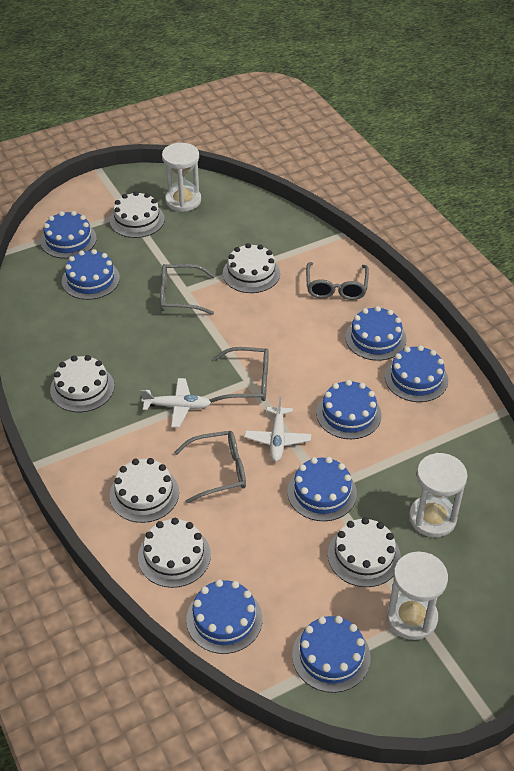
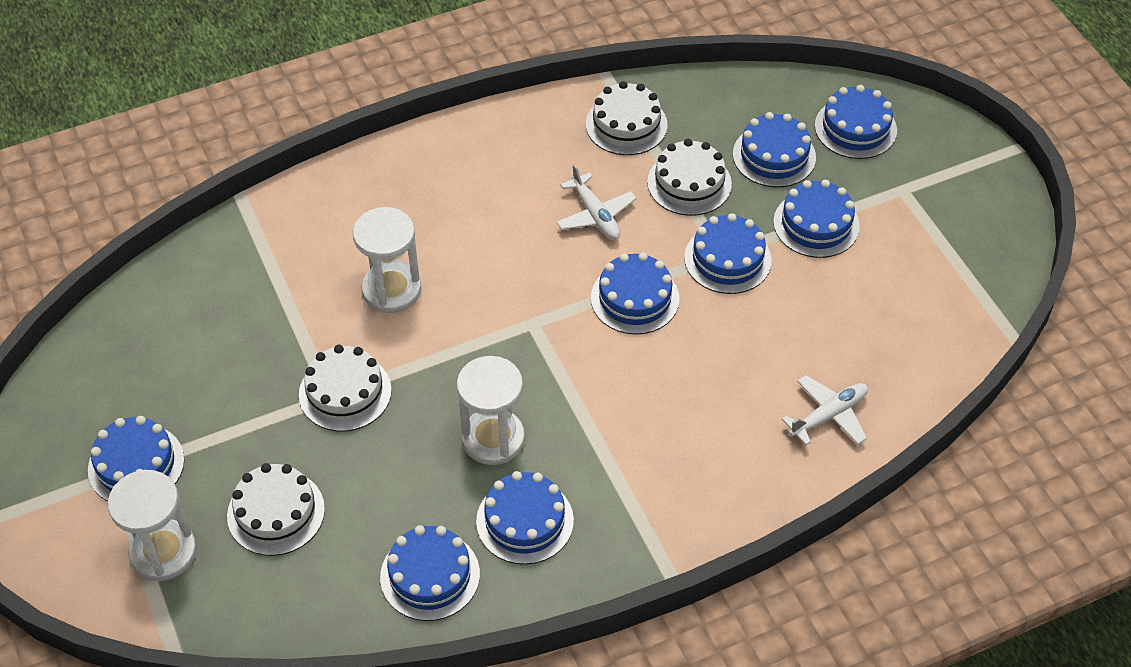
grey glasses: 4 -> 0
white cake: 6 -> 4

